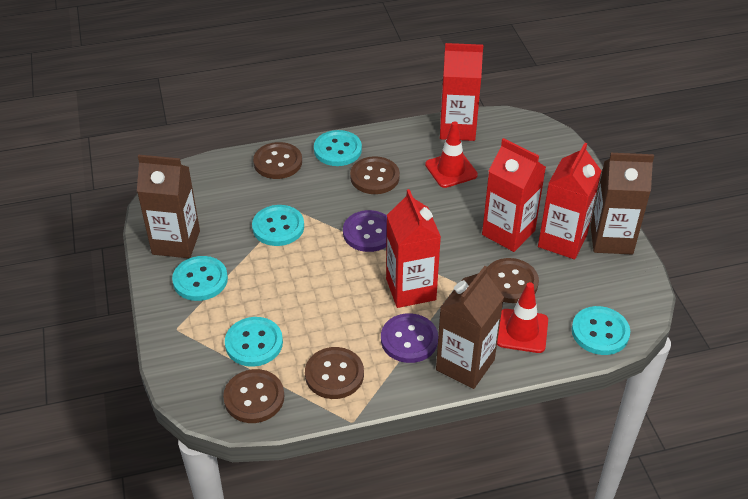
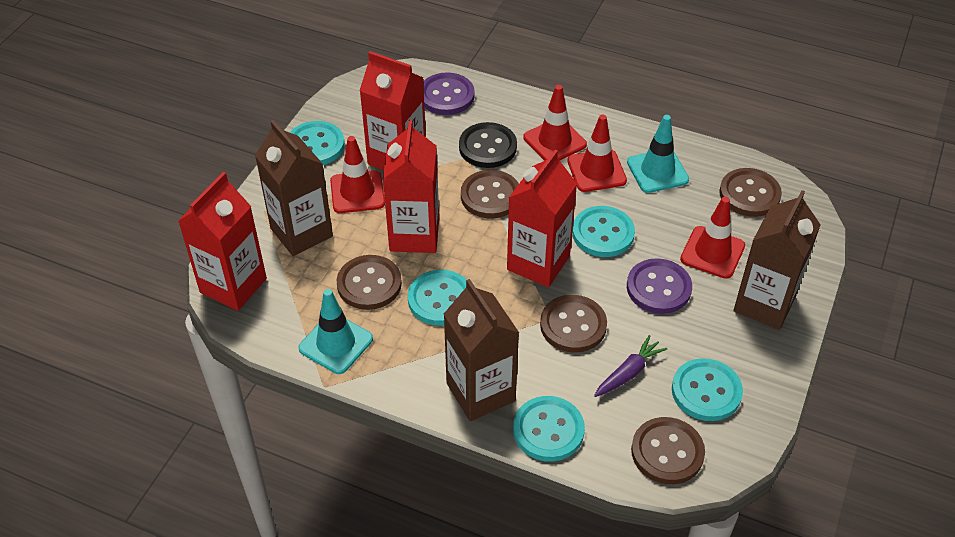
black button: 0 -> 1
purple carrot: 0 -> 1
red traffic cone: 2 -> 4
turquoise traffic cone: 0 -> 2

